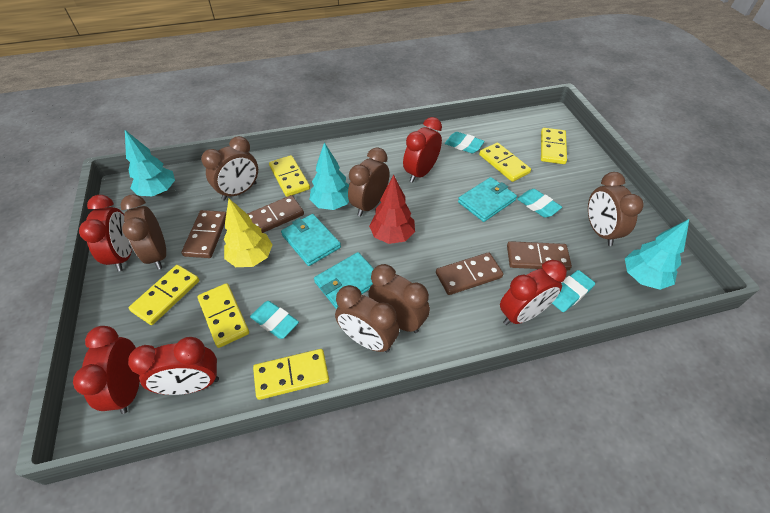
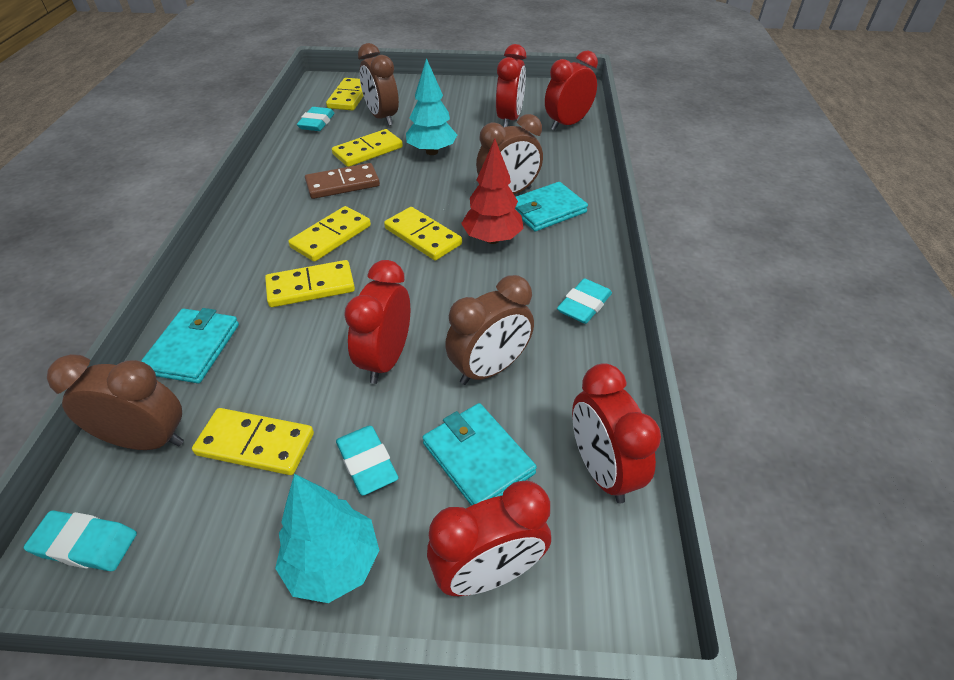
brown clock: 6 -> 4
brown domino: 4 -> 1
turquoise tree: 3 -> 2
yellow tree: 1 -> 0

